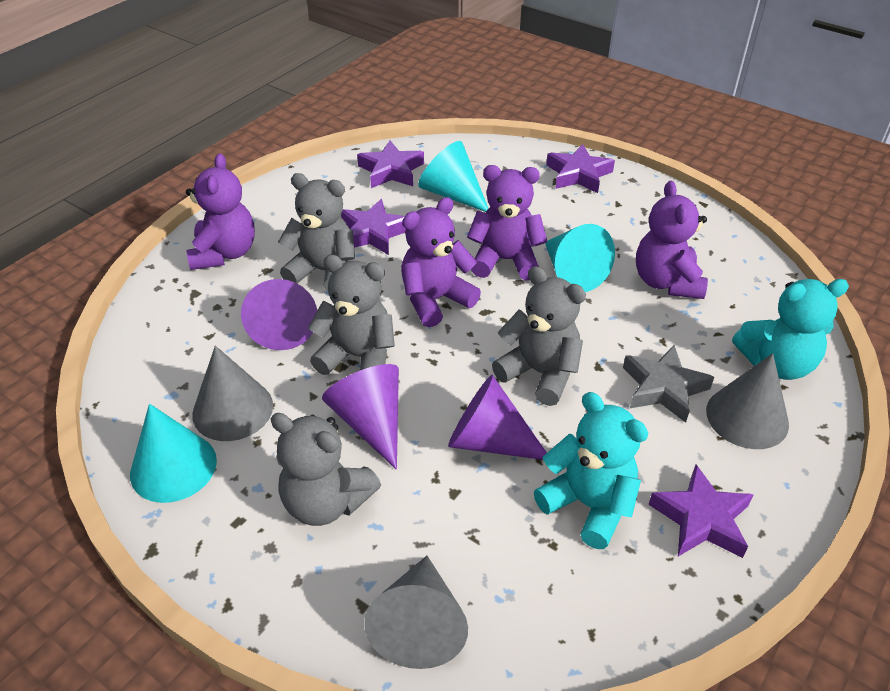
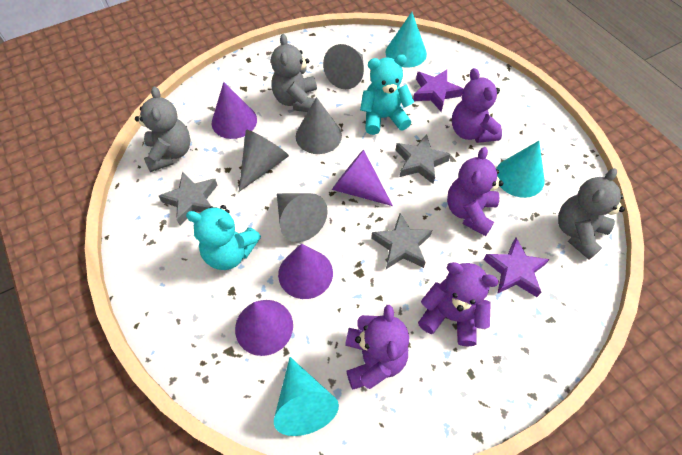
grey cone: 3 -> 4
grey star: 1 -> 3
grey teddy bear: 4 -> 3
purple cone: 3 -> 4
purple star: 4 -> 2

